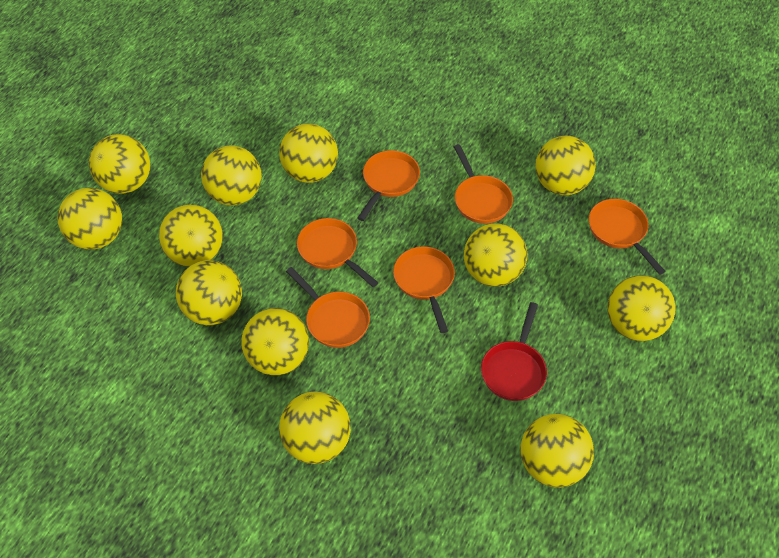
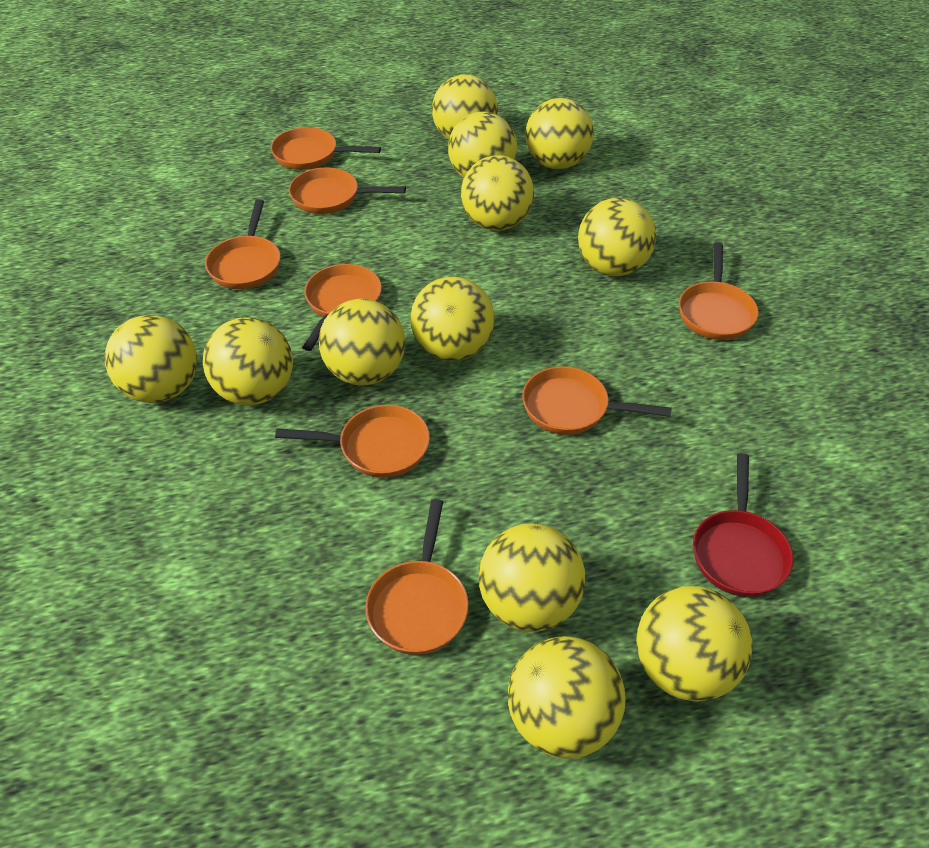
orange pan: 6 -> 8

